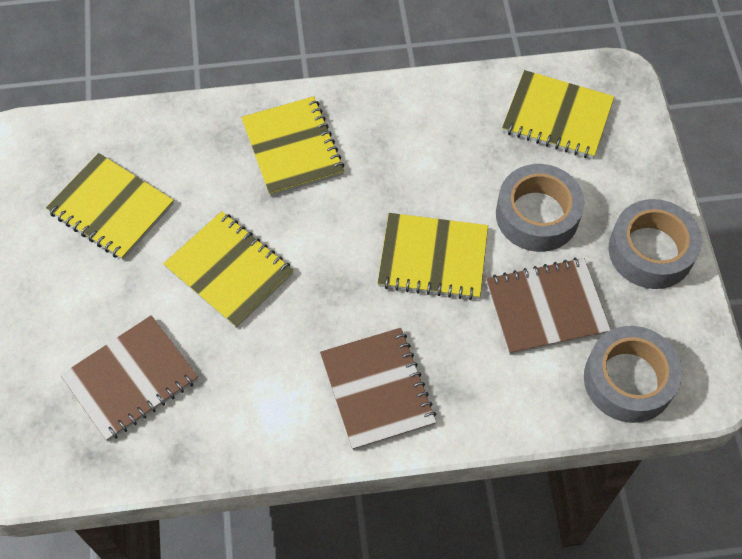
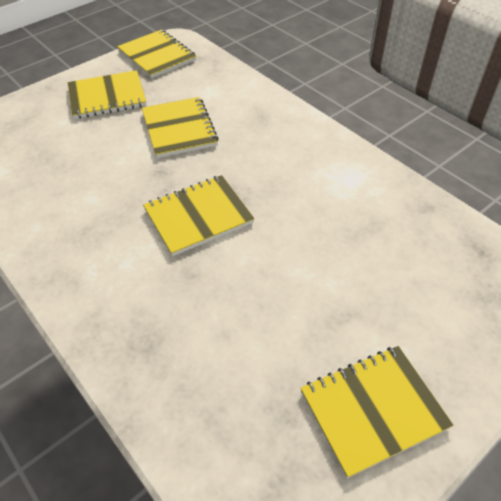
brown notebook: 3 -> 0
grey tape: 3 -> 0

